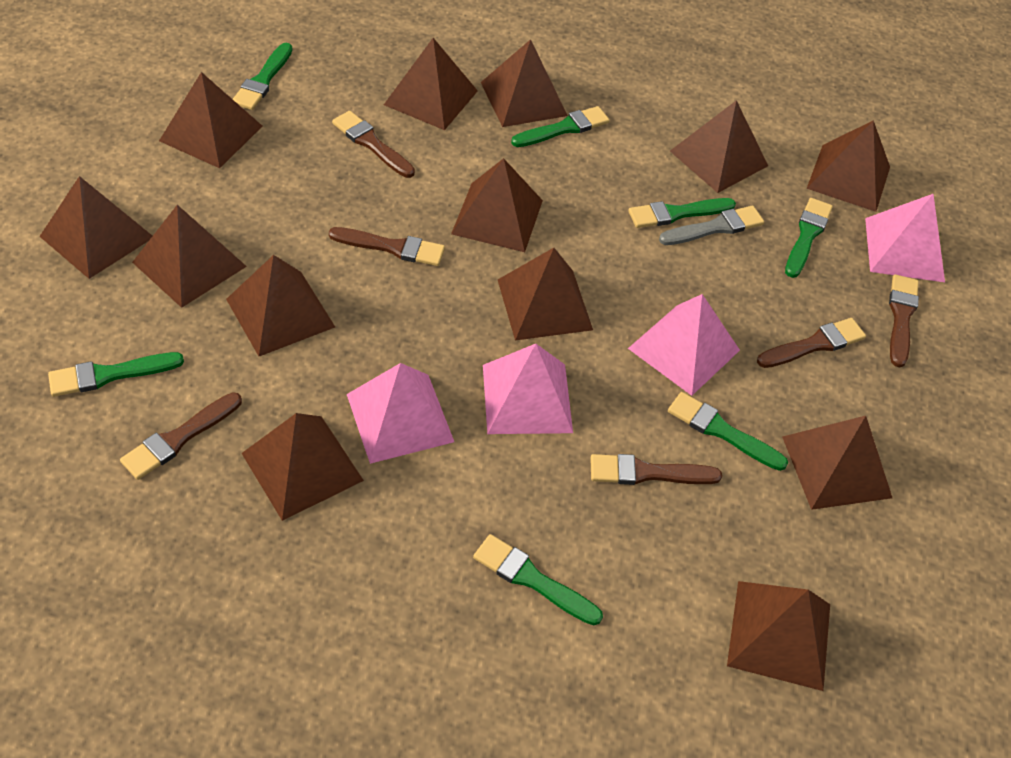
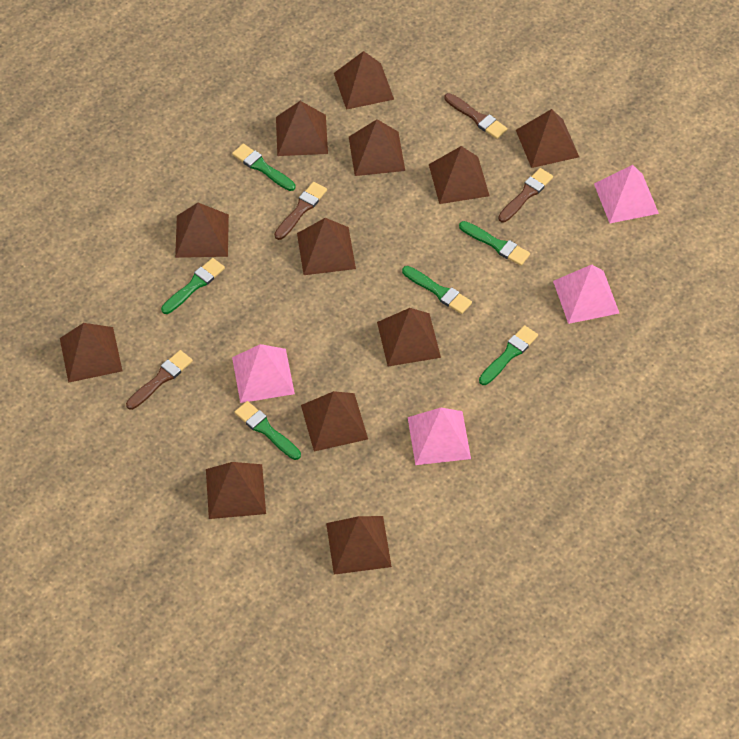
brown brush: 6 -> 4
brown pyramid: 13 -> 12
green brush: 7 -> 6
grey brush: 1 -> 0

